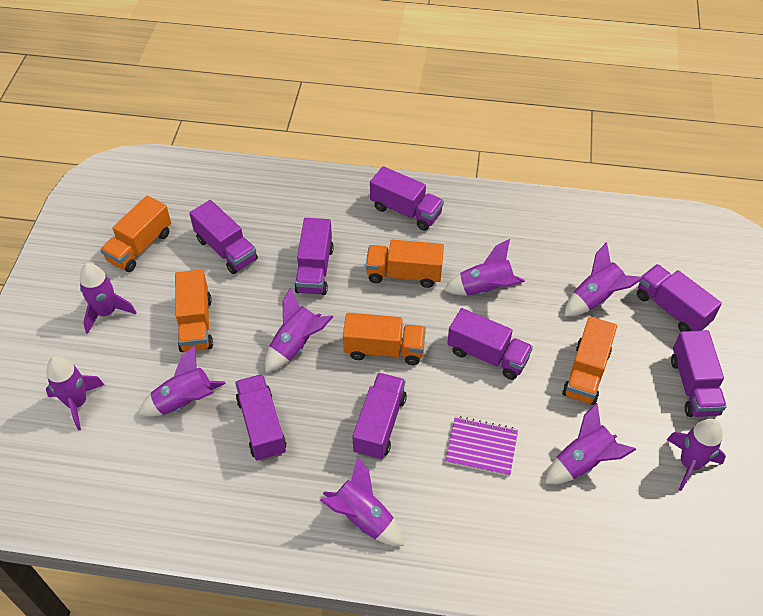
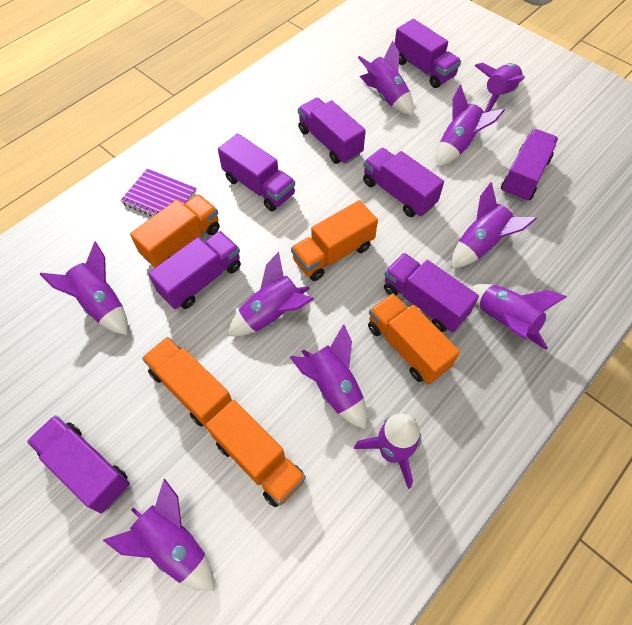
purple rocket: 9 -> 10

